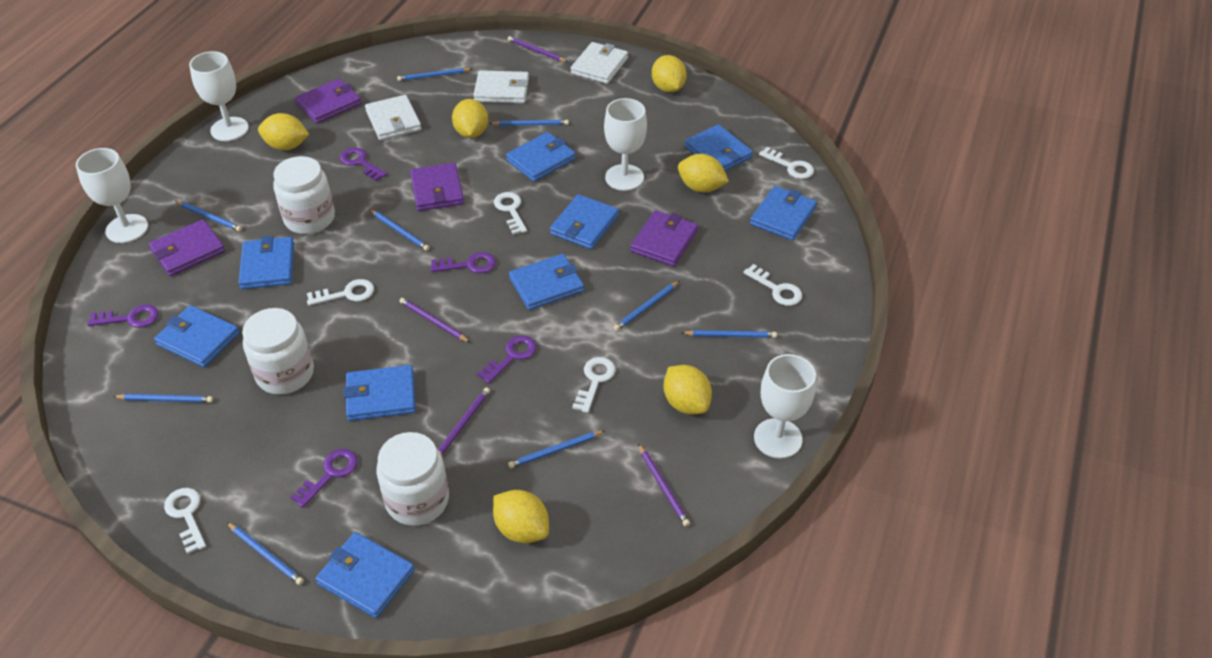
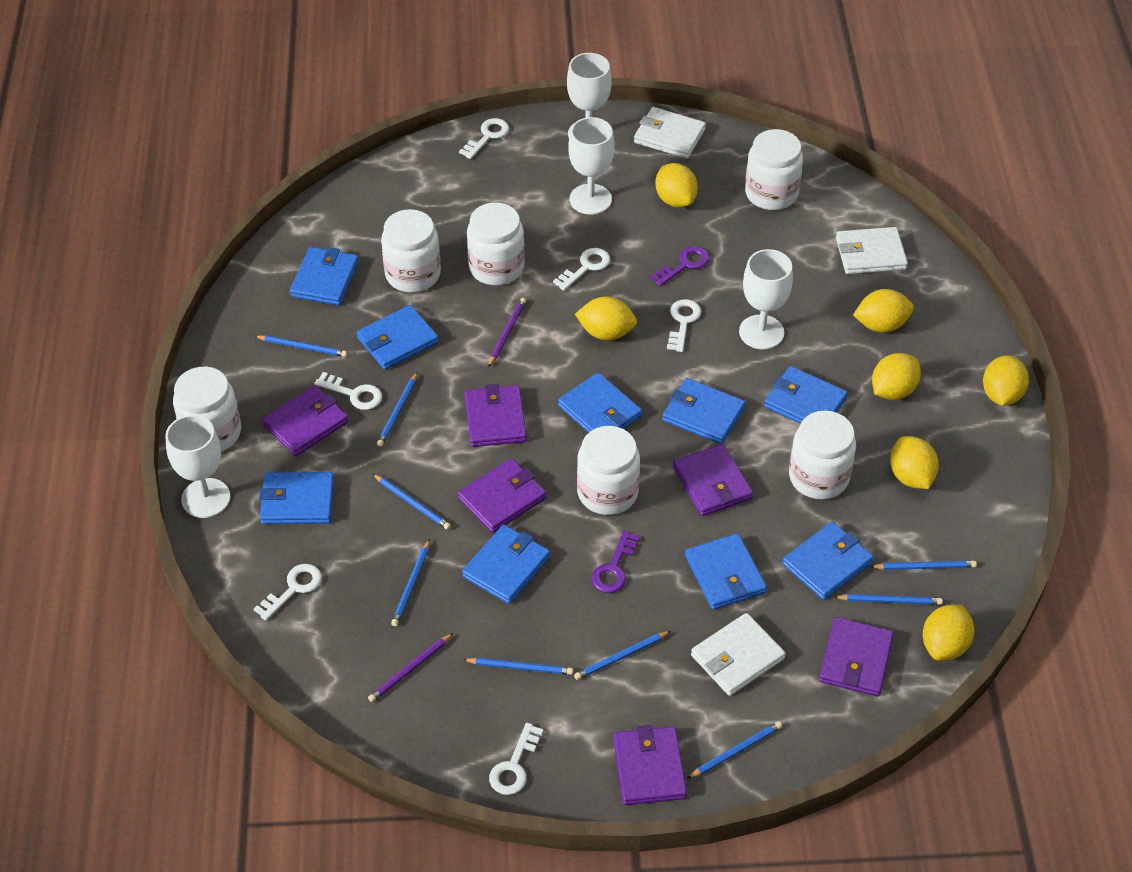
purple key: 5 -> 2
purple pencil: 4 -> 2
purple wallet: 4 -> 6
white jar: 3 -> 6
yellow lemon: 6 -> 7

